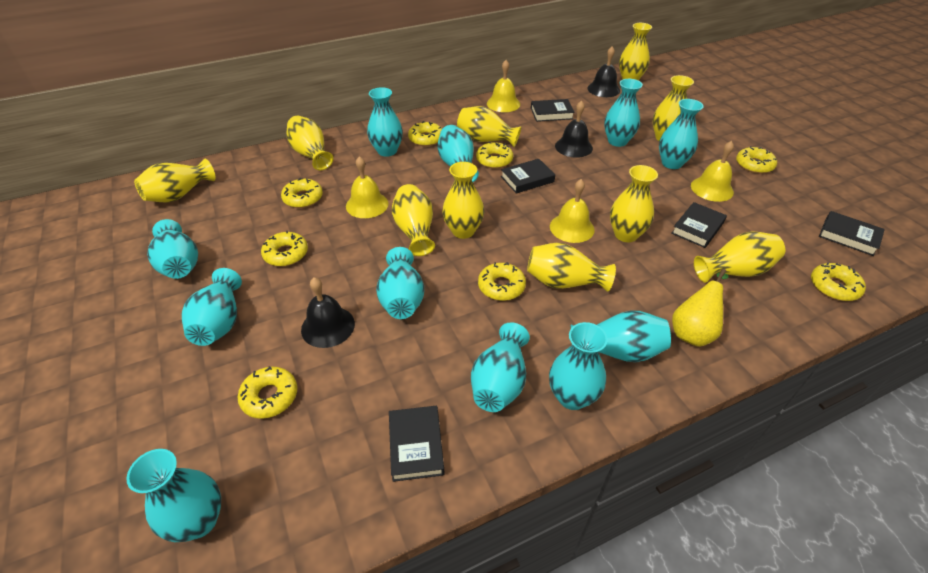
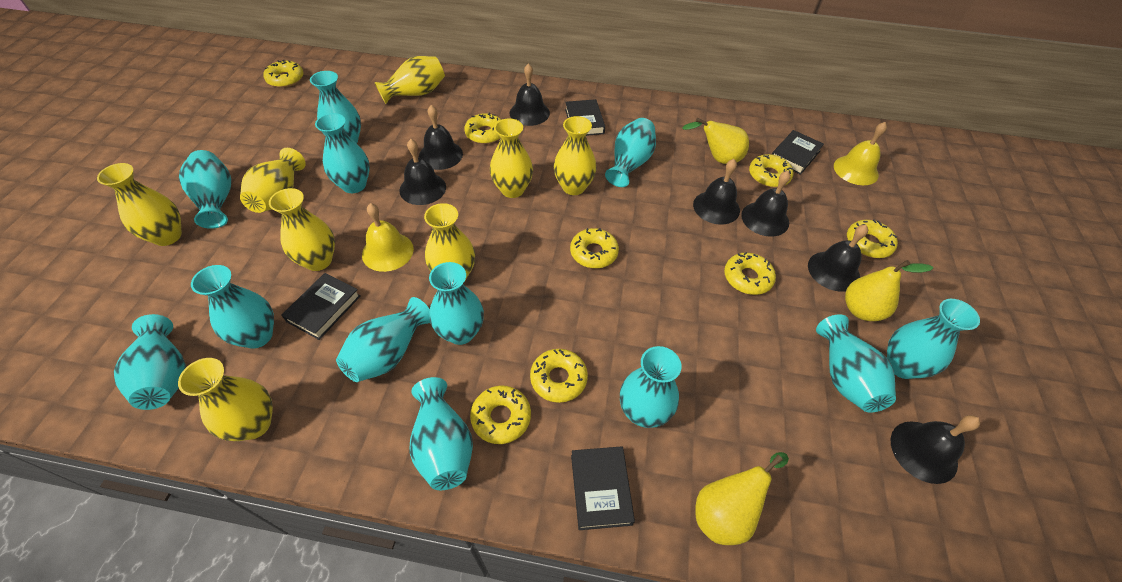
black bell: 3 -> 7
black book: 5 -> 4
turquoise vase: 11 -> 12
yellow bell: 4 -> 2
yellow pear: 1 -> 3
yellow vase: 10 -> 8

